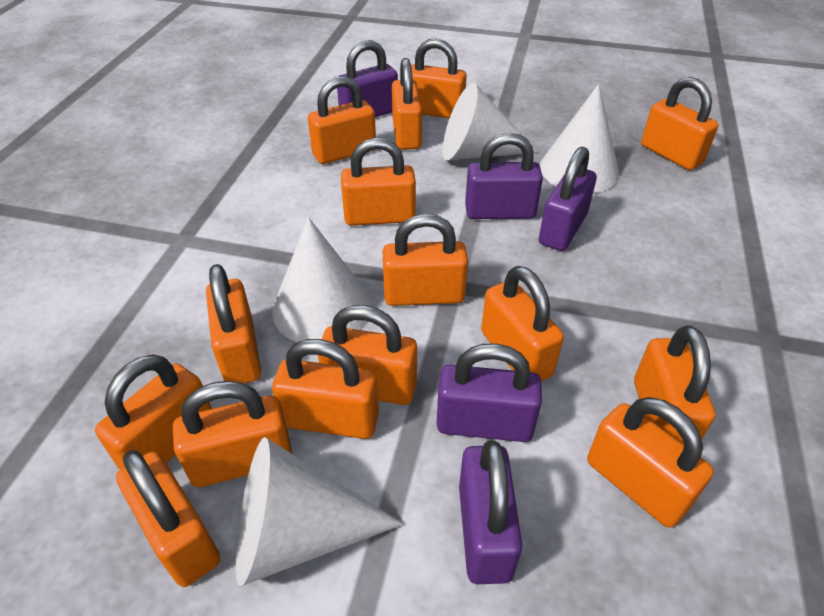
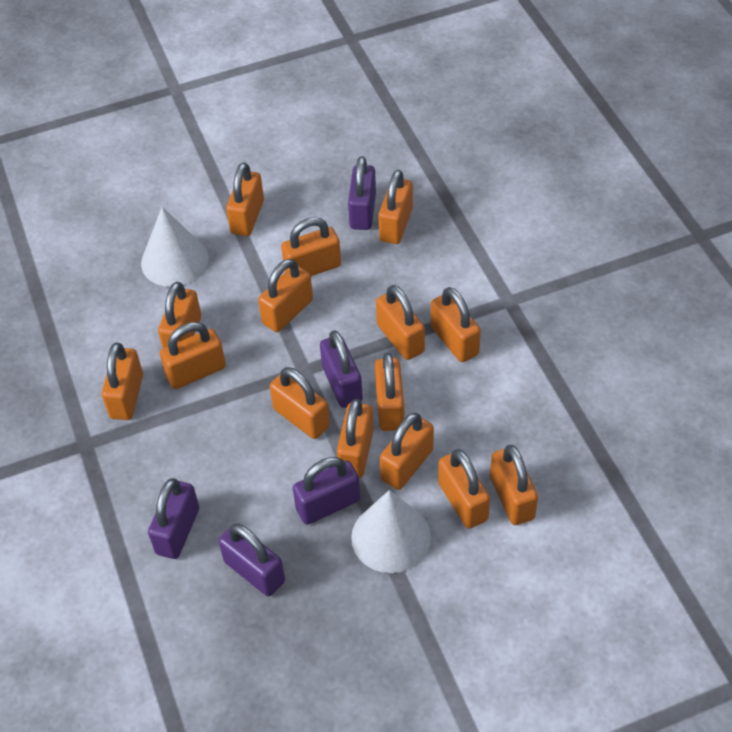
white cone: 4 -> 2

